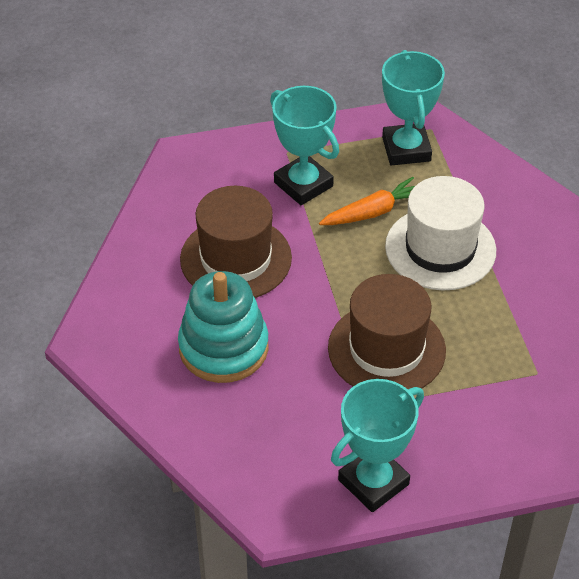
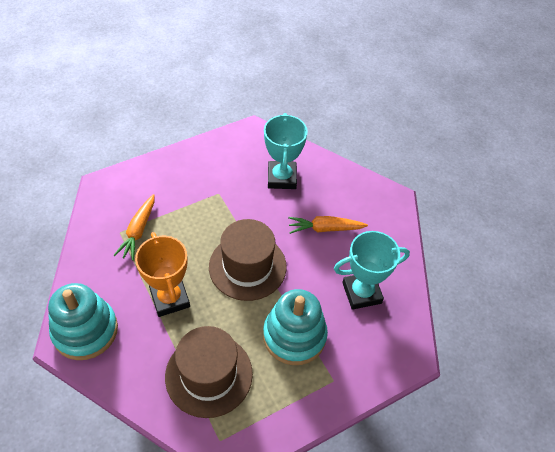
orange carrot: 1 -> 2
orange trophy: 0 -> 1
turquoise stacking toy: 1 -> 2
turquoise trophy: 3 -> 2
white hat: 1 -> 0

